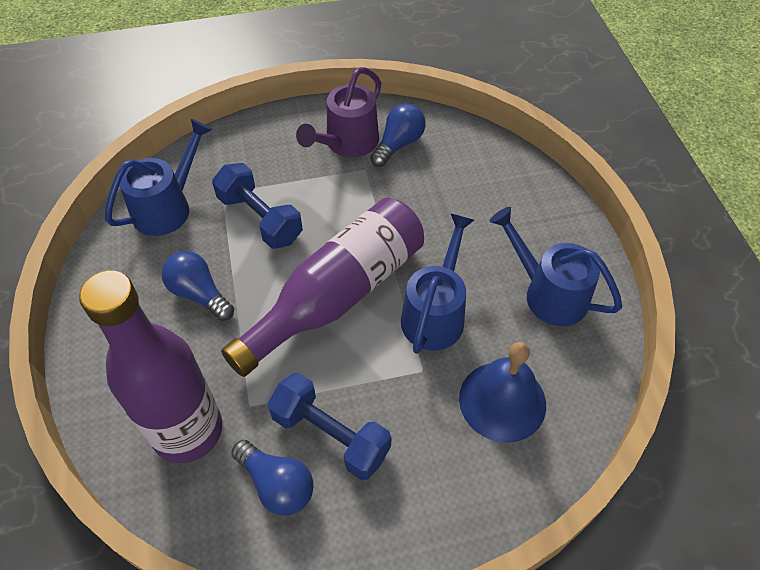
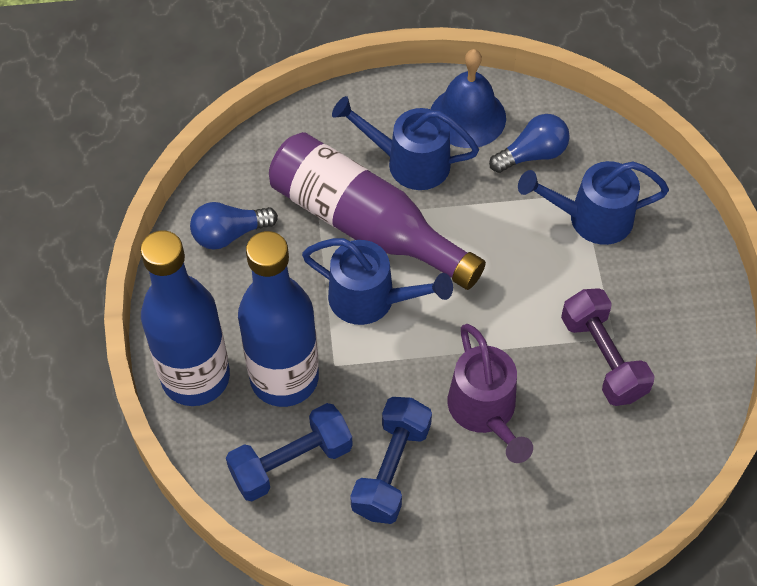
blue bottle: 0 -> 2
blue light bulb: 3 -> 2
purple bottle: 2 -> 1
purple dumbbell: 0 -> 1

